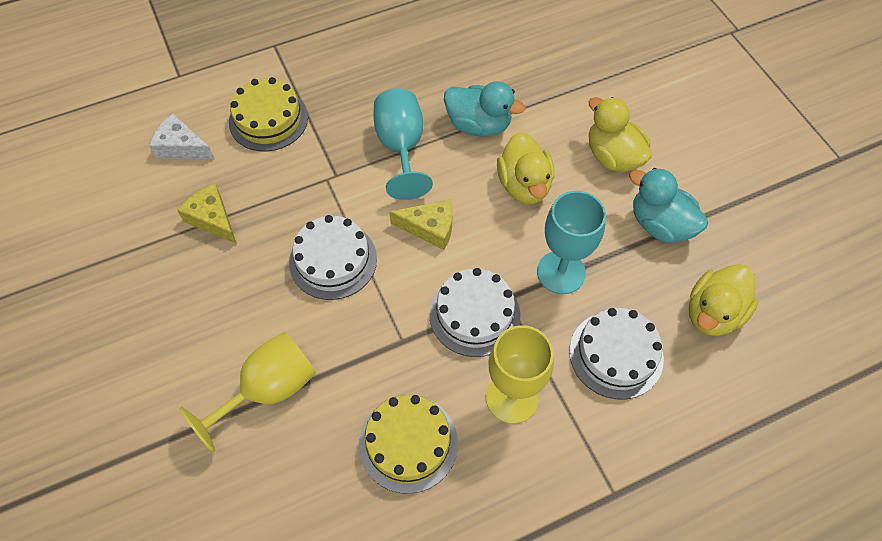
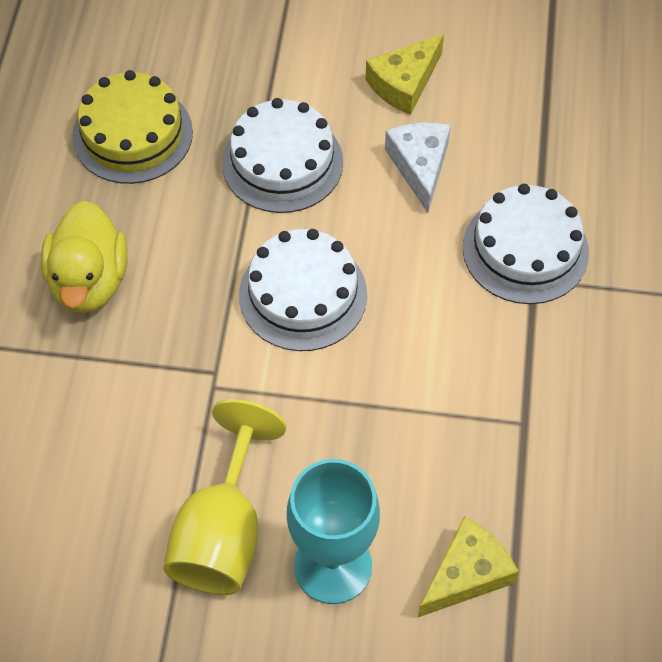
turquoise duck: 2 -> 0
turquoise goblet: 2 -> 1
yellow cake: 2 -> 1
yellow duck: 3 -> 1
yellow goblet: 2 -> 1

